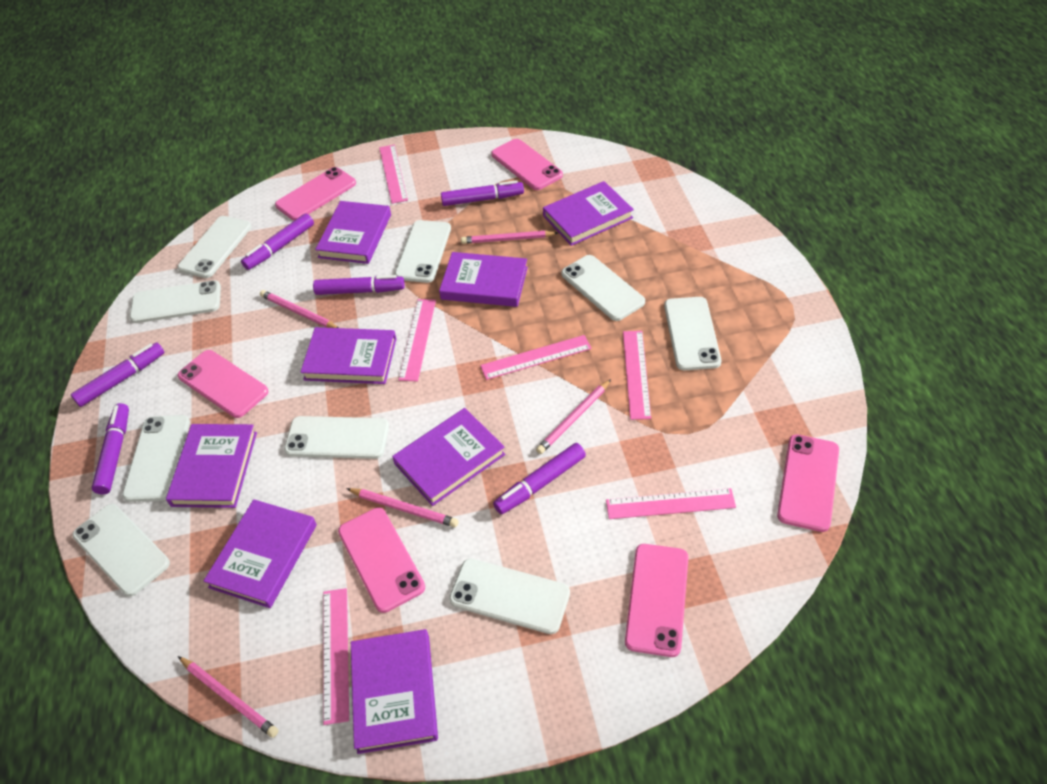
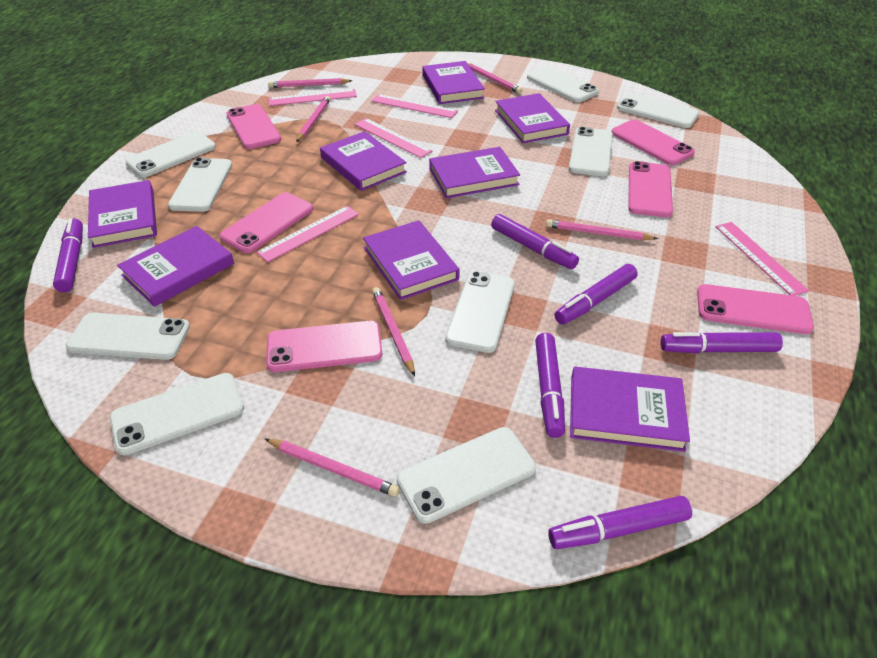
pink pencil: 5 -> 6
pink ruler: 6 -> 5

